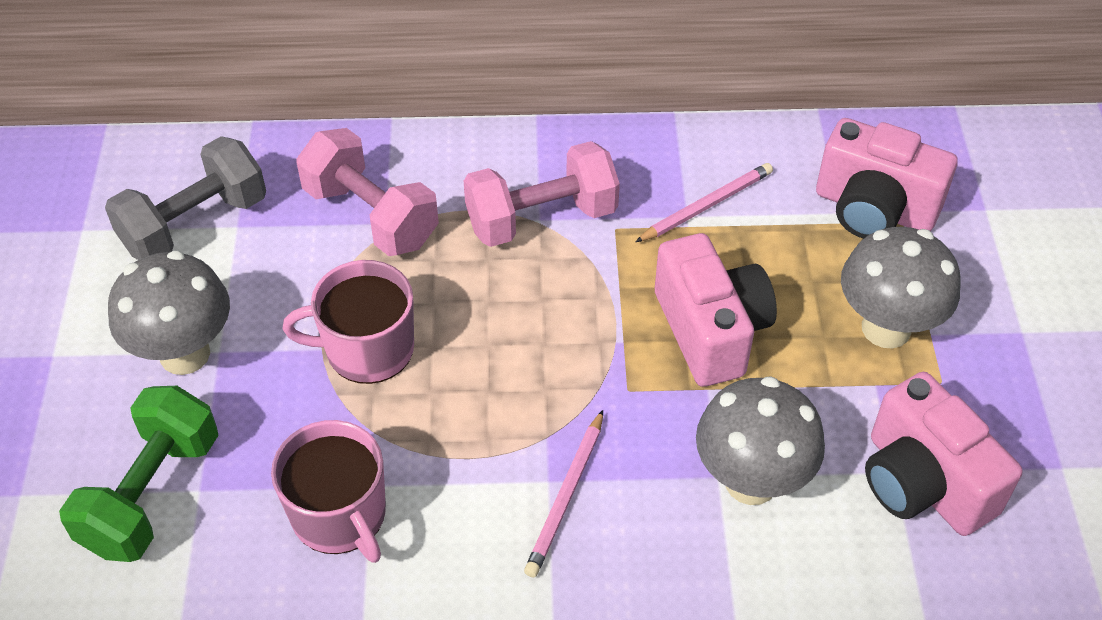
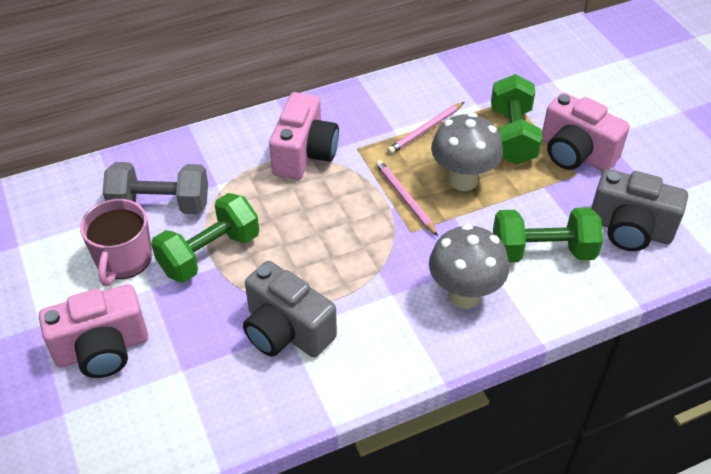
green dumbbell: 1 -> 3
grey camera: 0 -> 2
grey mushroom: 3 -> 2
pink dumbbell: 2 -> 0
pink mug: 2 -> 1

